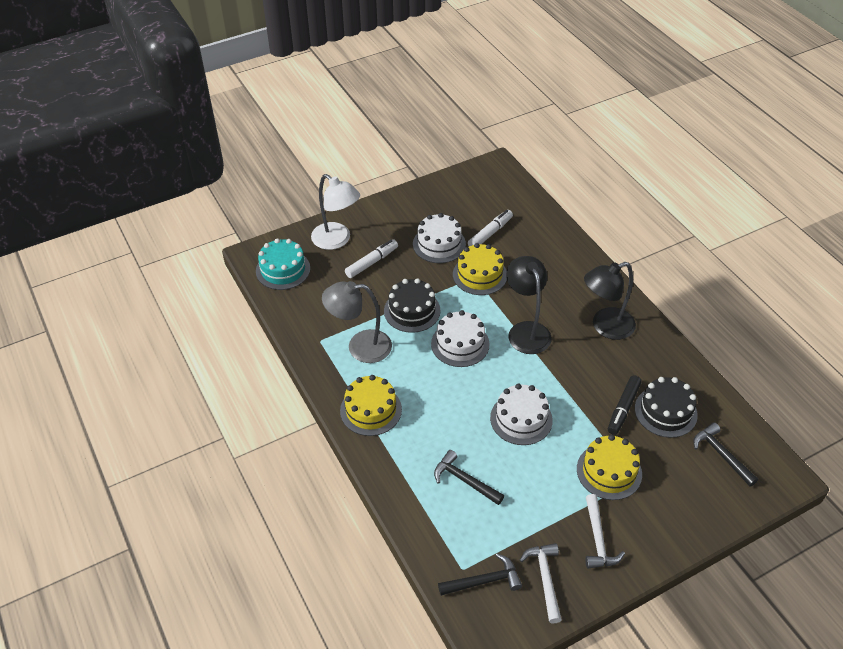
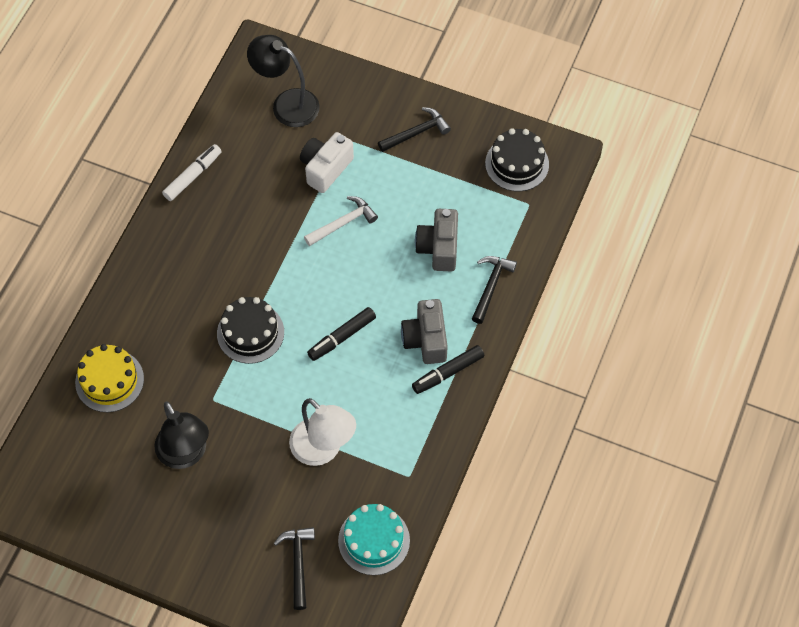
black marker: 1 -> 2
grey camera: 0 -> 2
grey lamp: 1 -> 0
white cake: 3 -> 0
white camera: 0 -> 1
white hammer: 2 -> 1
white marker: 2 -> 1
yellow cake: 3 -> 1

